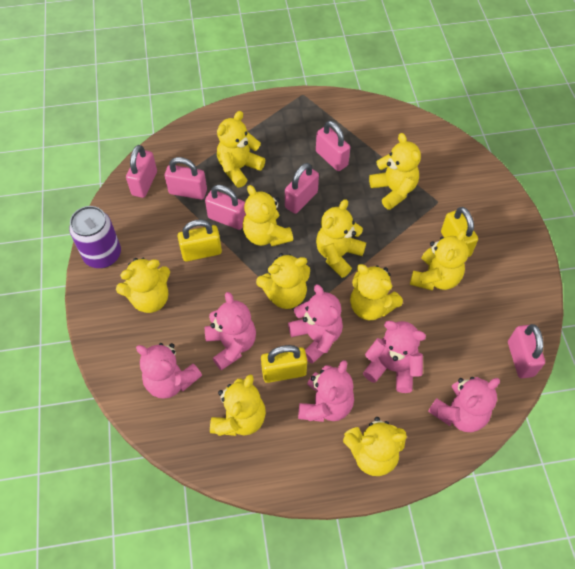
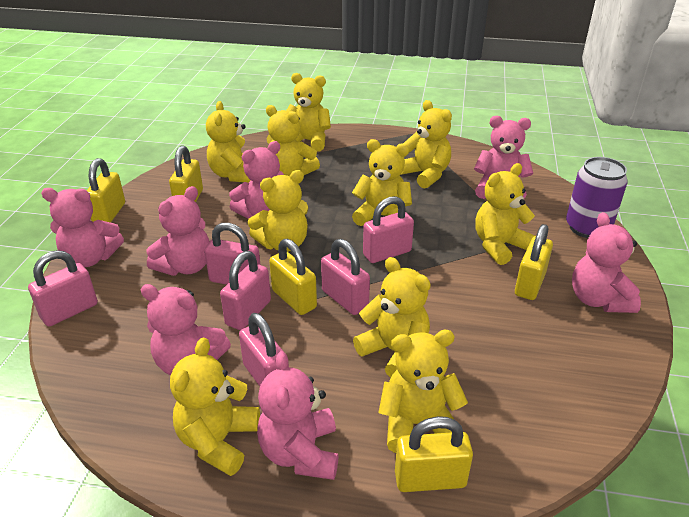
pink teddy bear: 6 -> 7
yellow padlock: 3 -> 5

